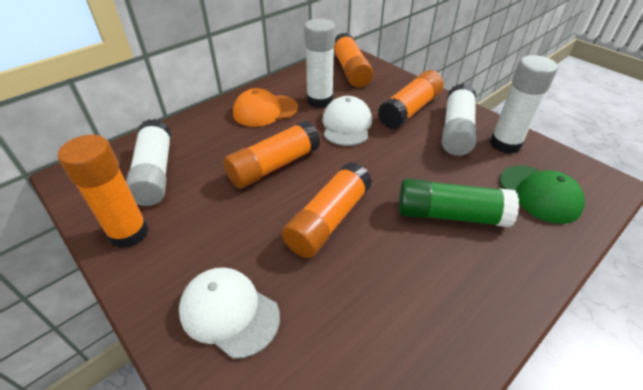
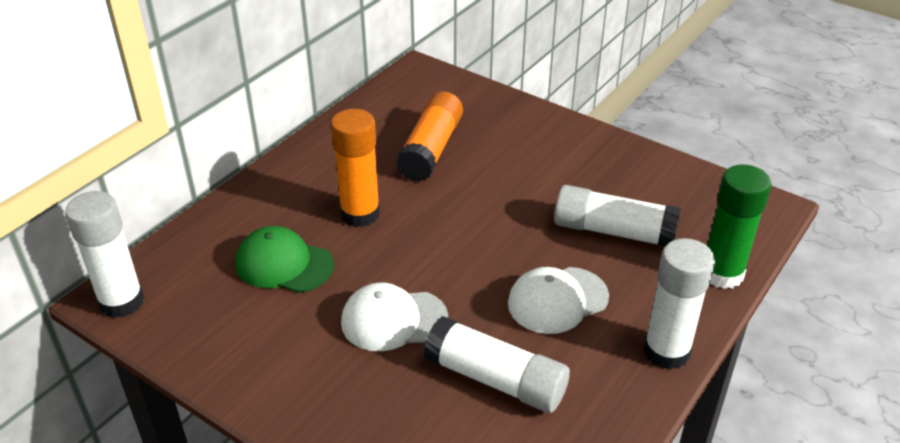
orange cap: 1 -> 0
orange glue stick: 5 -> 2

